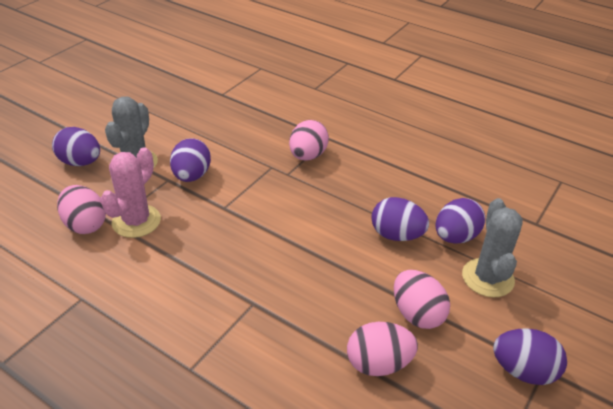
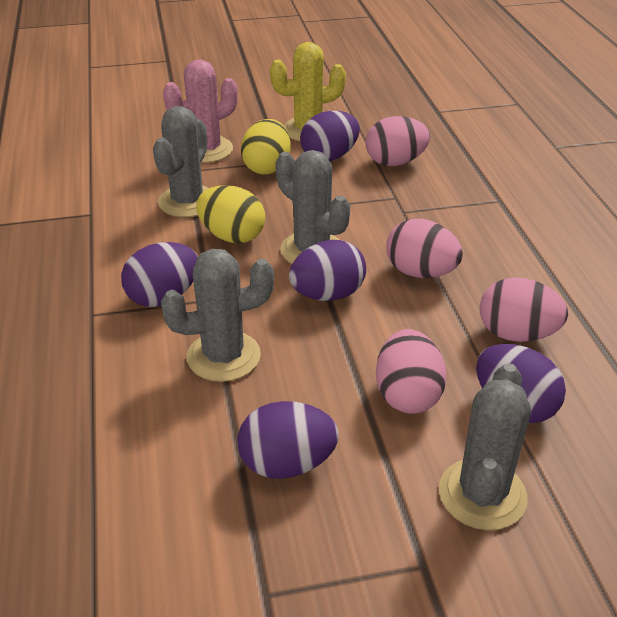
grey cactus: 2 -> 4
yellow cactus: 0 -> 1
yellow egg: 0 -> 2

